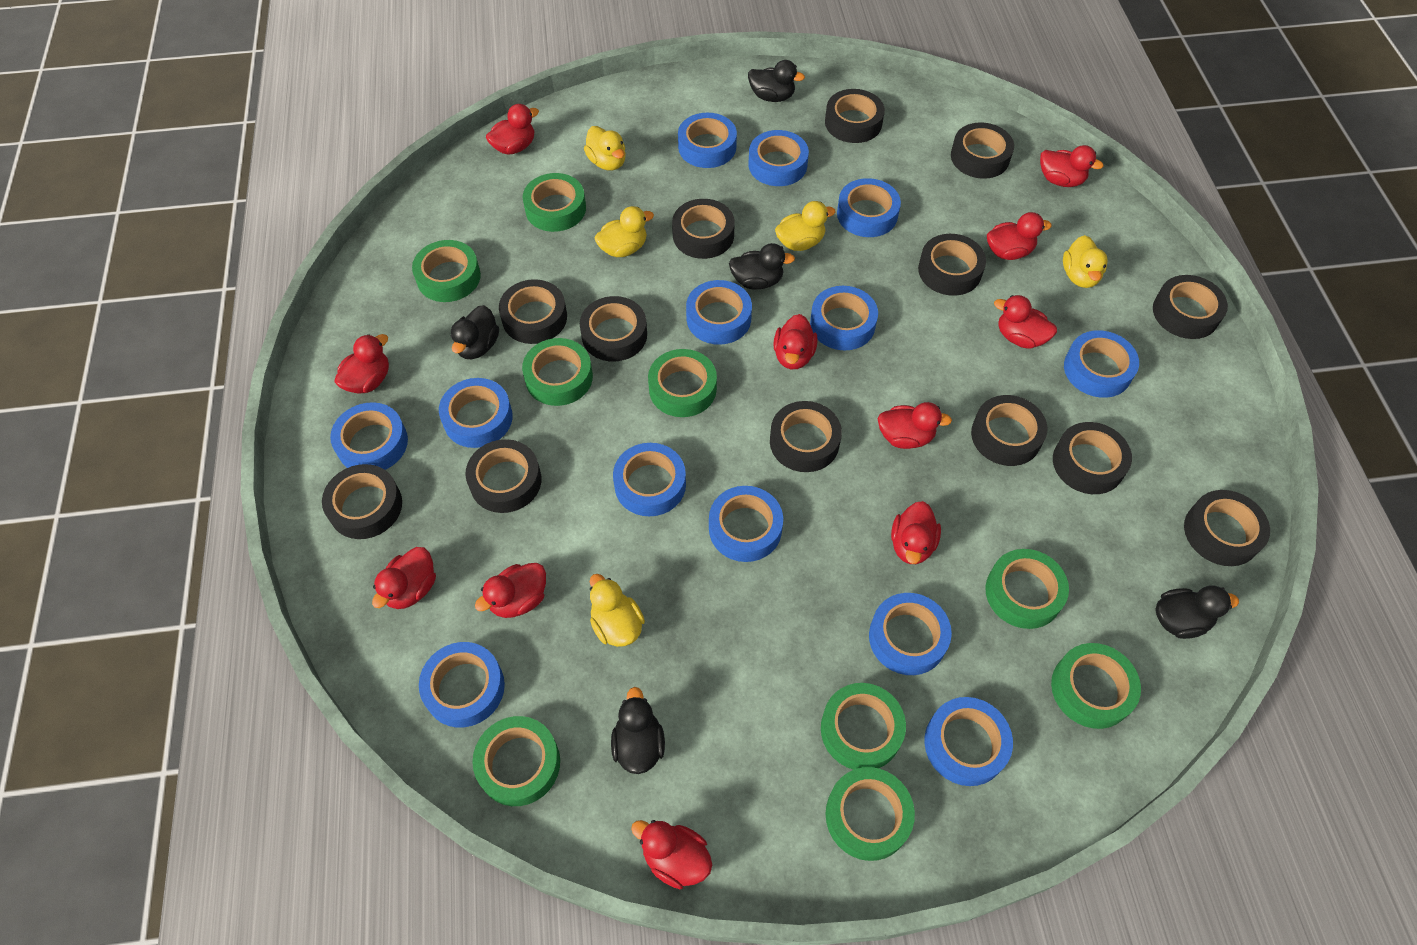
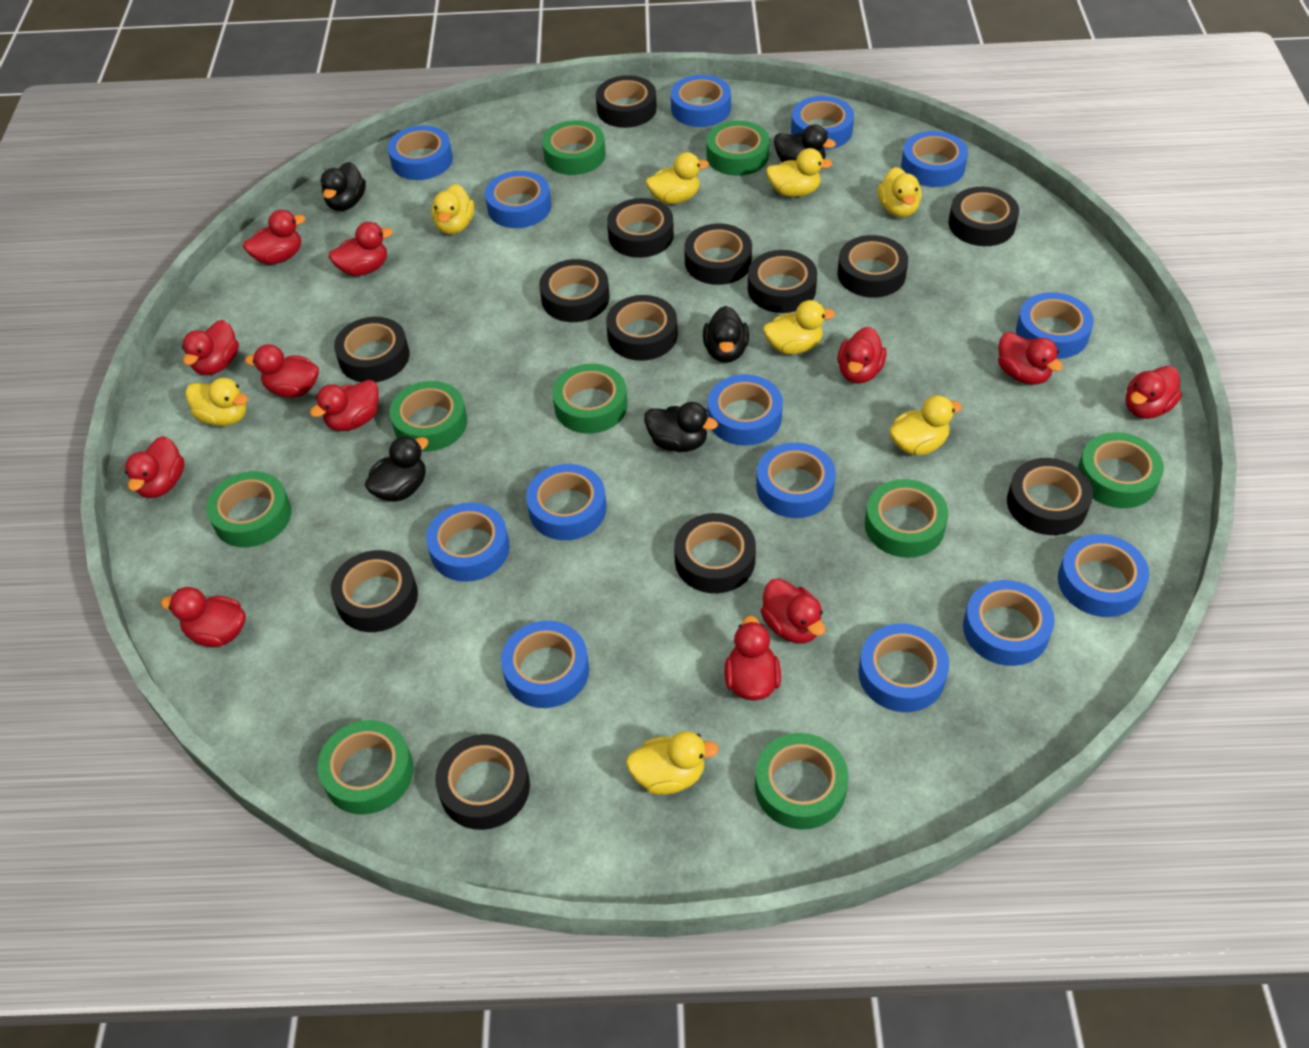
blue tape: 13 -> 14
red duck: 11 -> 12
yellow duck: 5 -> 8

